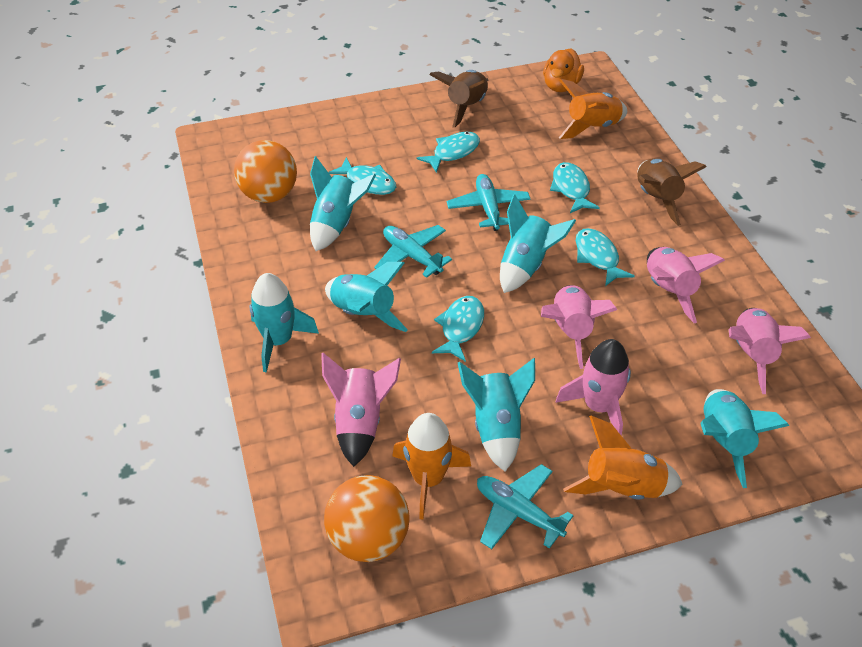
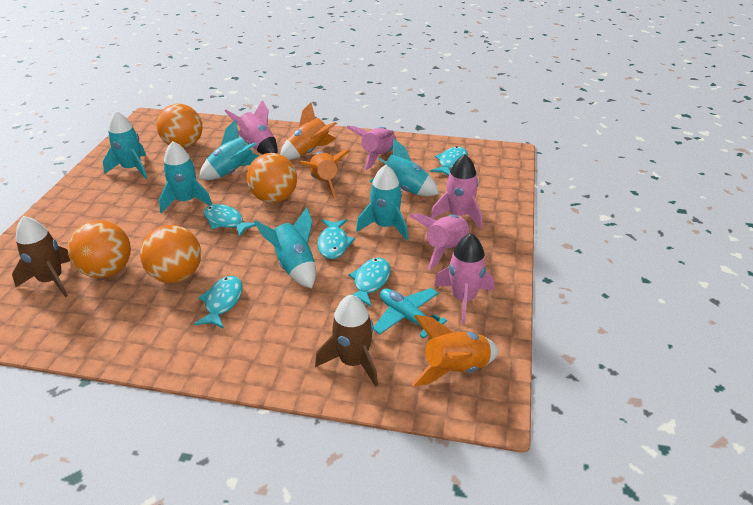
orange ball: 2 -> 4
orange duck: 1 -> 0
turquoise plane: 3 -> 1

